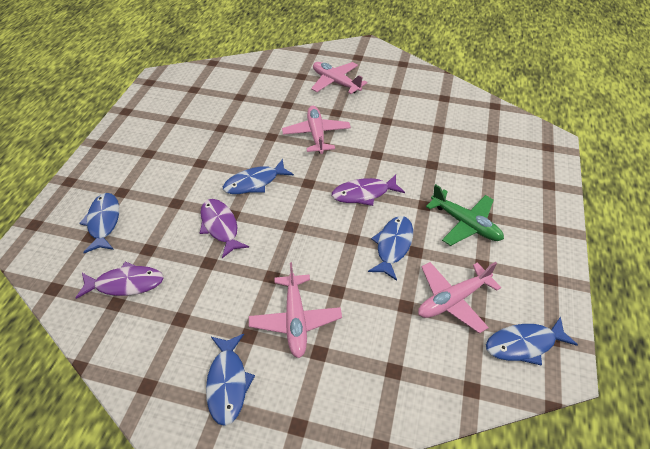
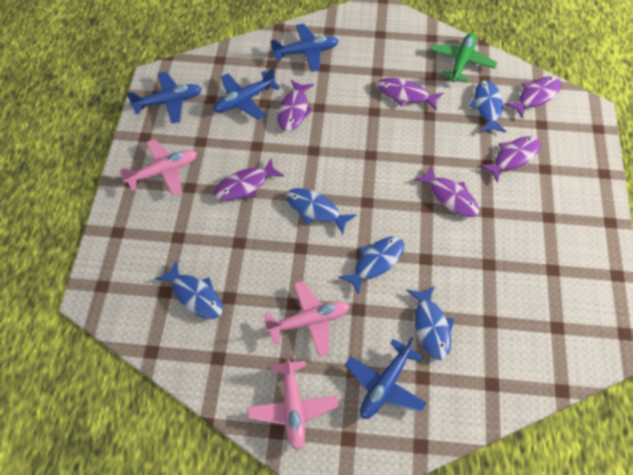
blue plane: 0 -> 4
pink plane: 4 -> 3
purple fish: 3 -> 6

